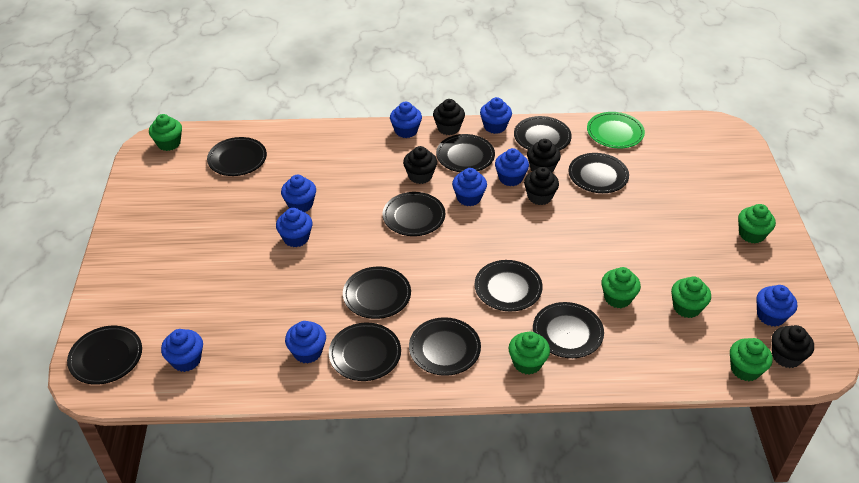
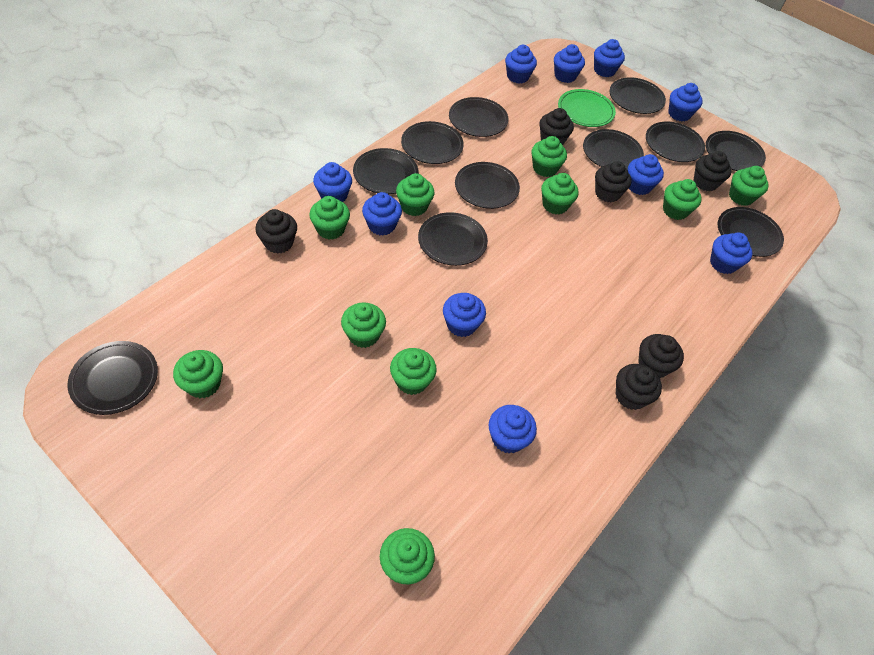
black cupcake: 5 -> 6
blue cupcake: 9 -> 10
green cupcake: 6 -> 10

